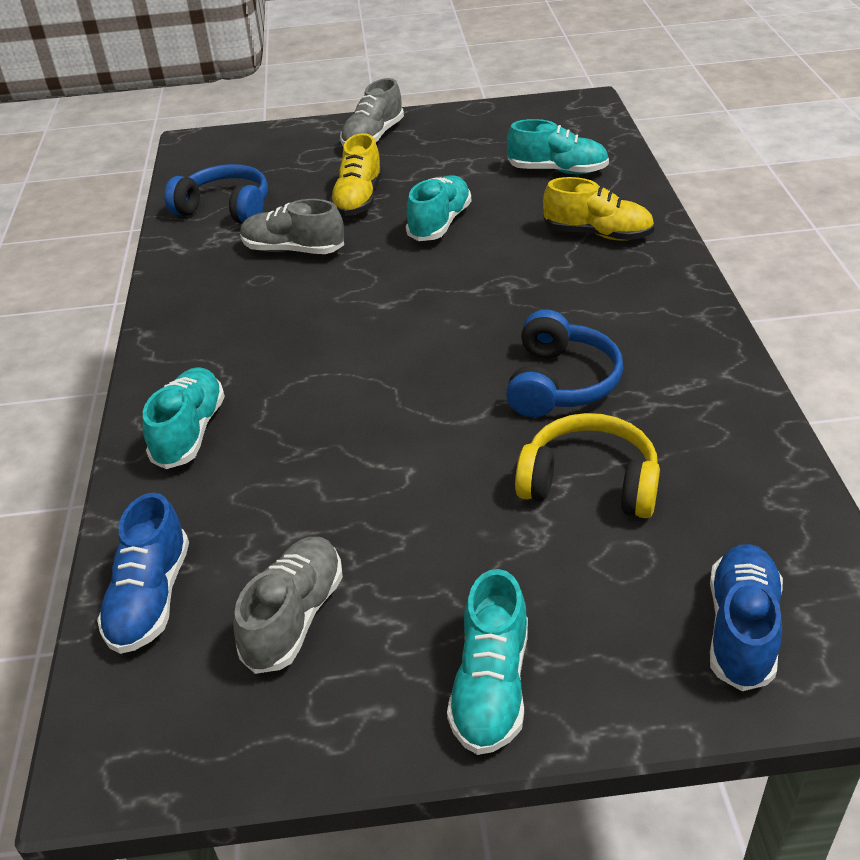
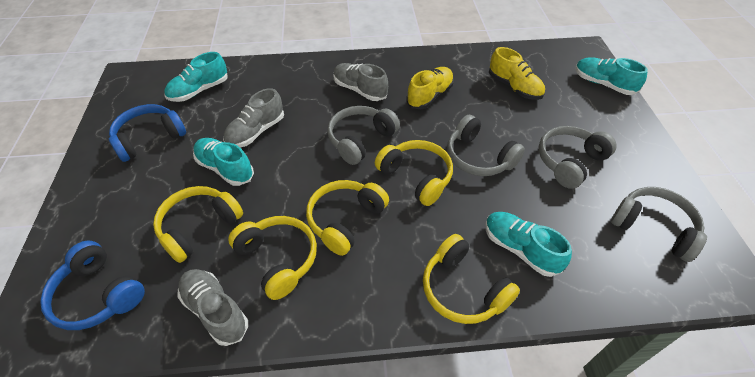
blue shoe: 2 -> 0
grey headphones: 0 -> 4
yellow headphones: 1 -> 5

